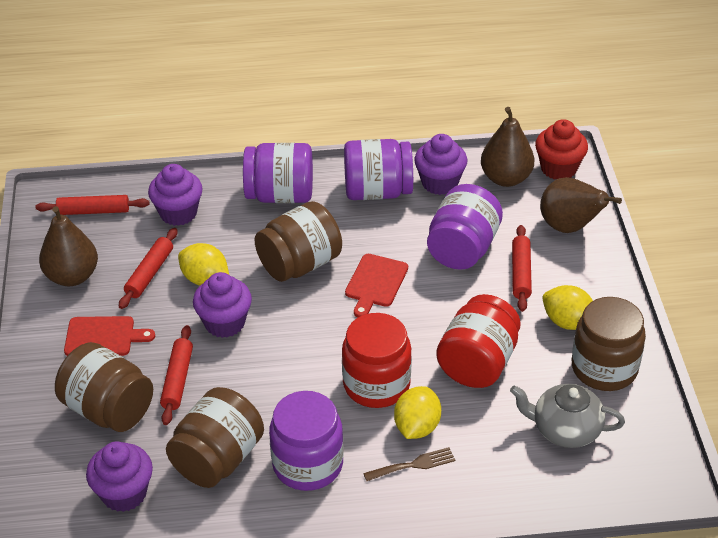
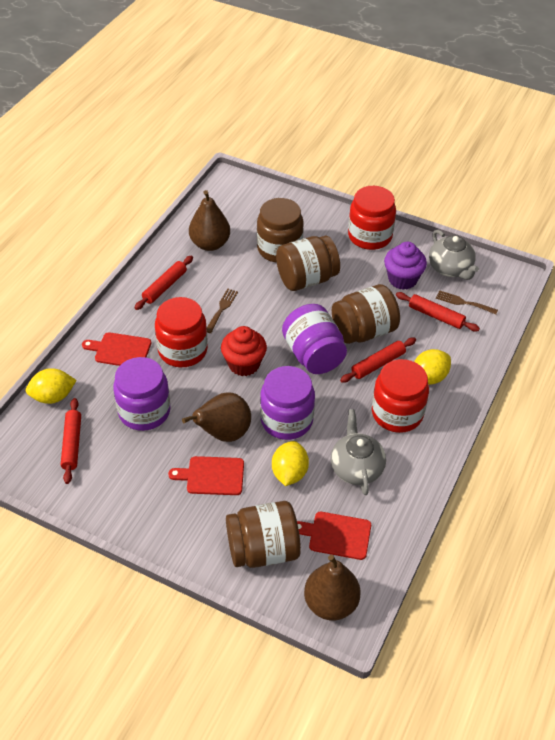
brown fork: 1 -> 2
grey teapot: 1 -> 2
purple cupcake: 4 -> 1
purple jar: 4 -> 3
red cutting board: 2 -> 3
red jar: 2 -> 3

